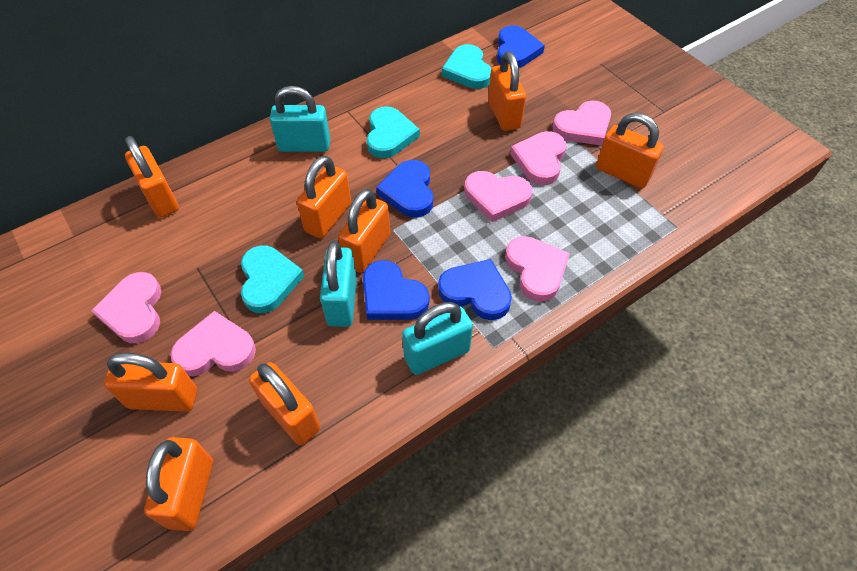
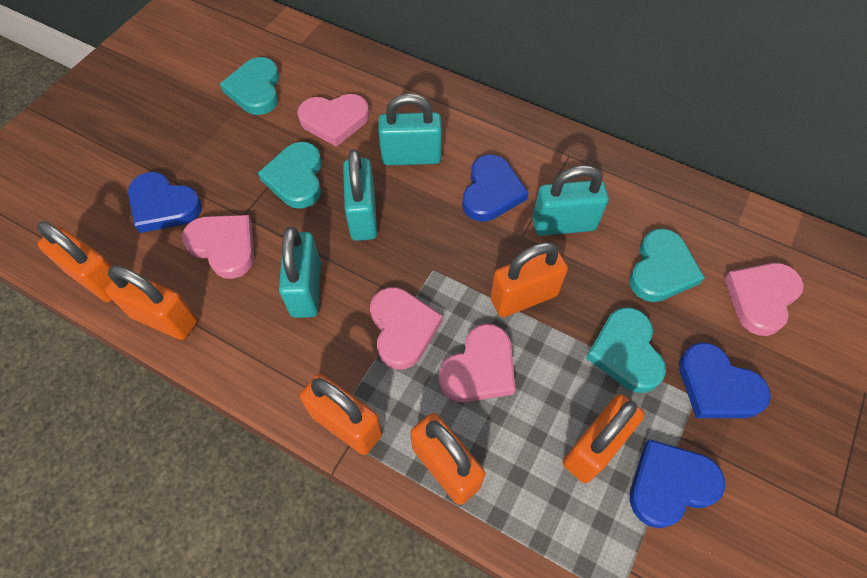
orange padlock: 8 -> 6
pink heart: 6 -> 5
turquoise heart: 3 -> 4
turquoise padlock: 3 -> 4

